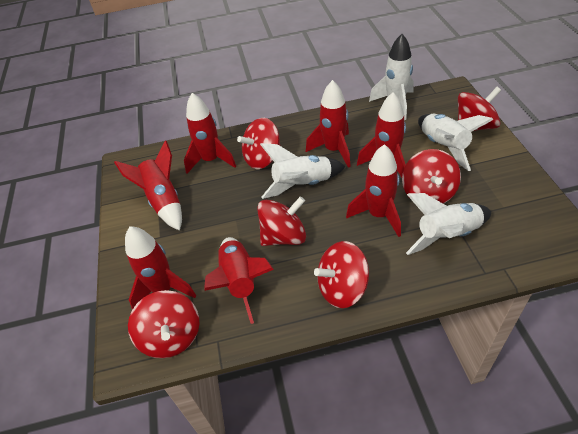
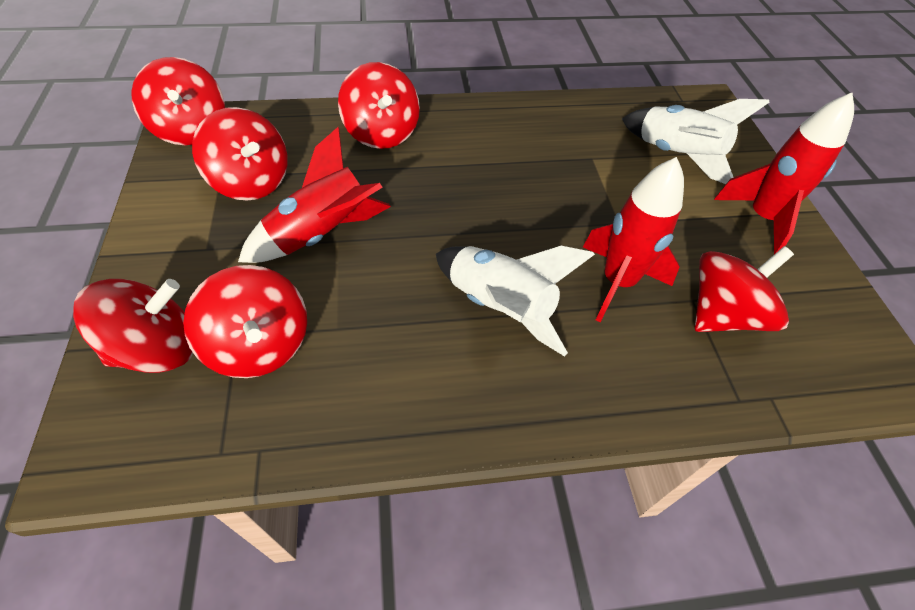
red rocket: 7 -> 3
white rocket: 4 -> 2

